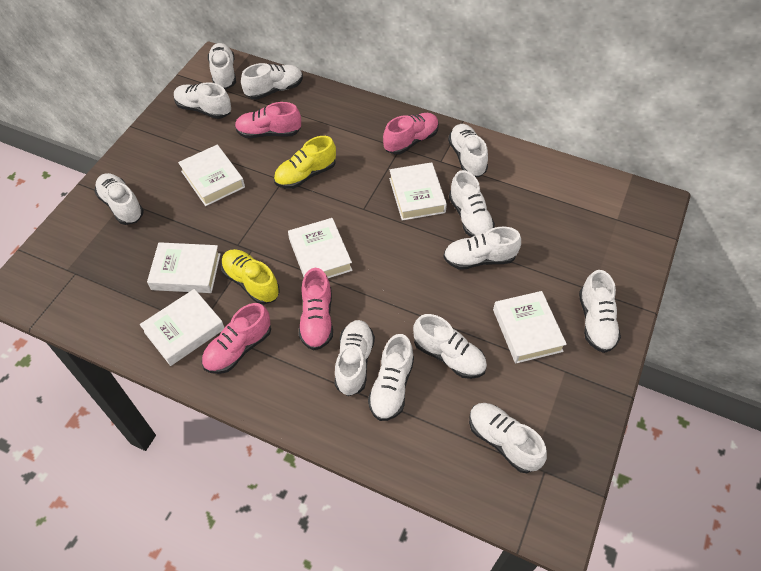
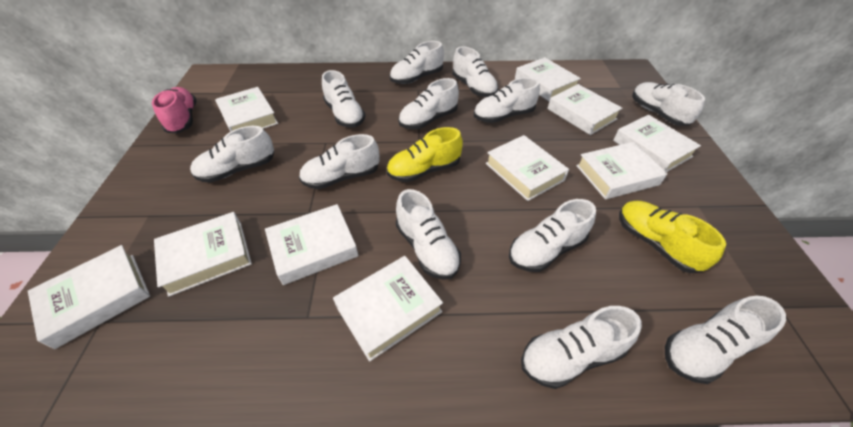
pink shoe: 4 -> 1
white book: 6 -> 10

